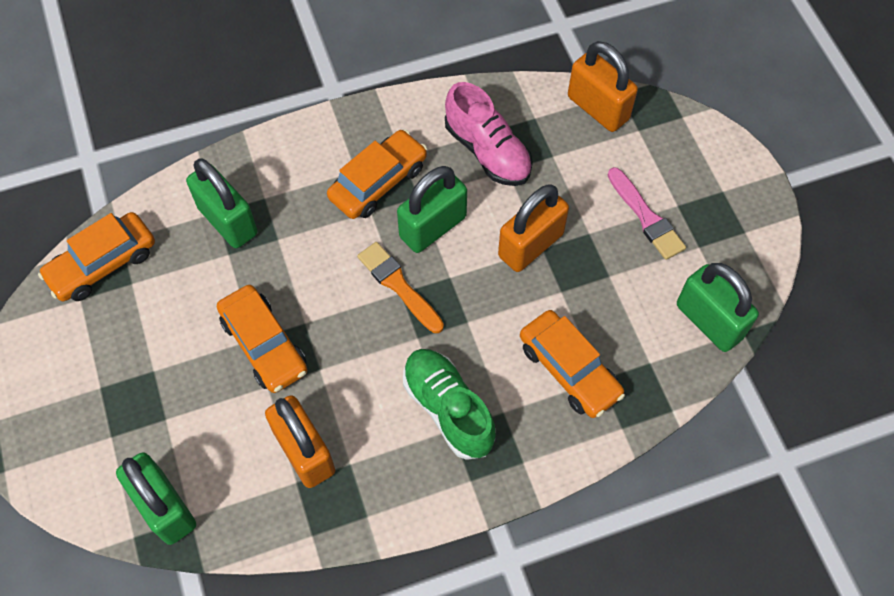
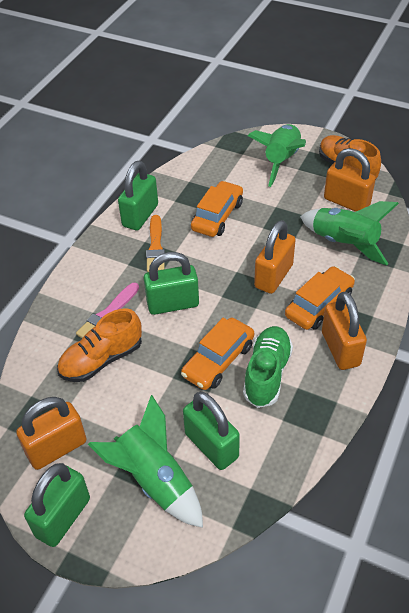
green rocket: 0 -> 3
orange car: 4 -> 3
orange padlock: 3 -> 4
orange shoe: 0 -> 2
pink shoe: 1 -> 0

